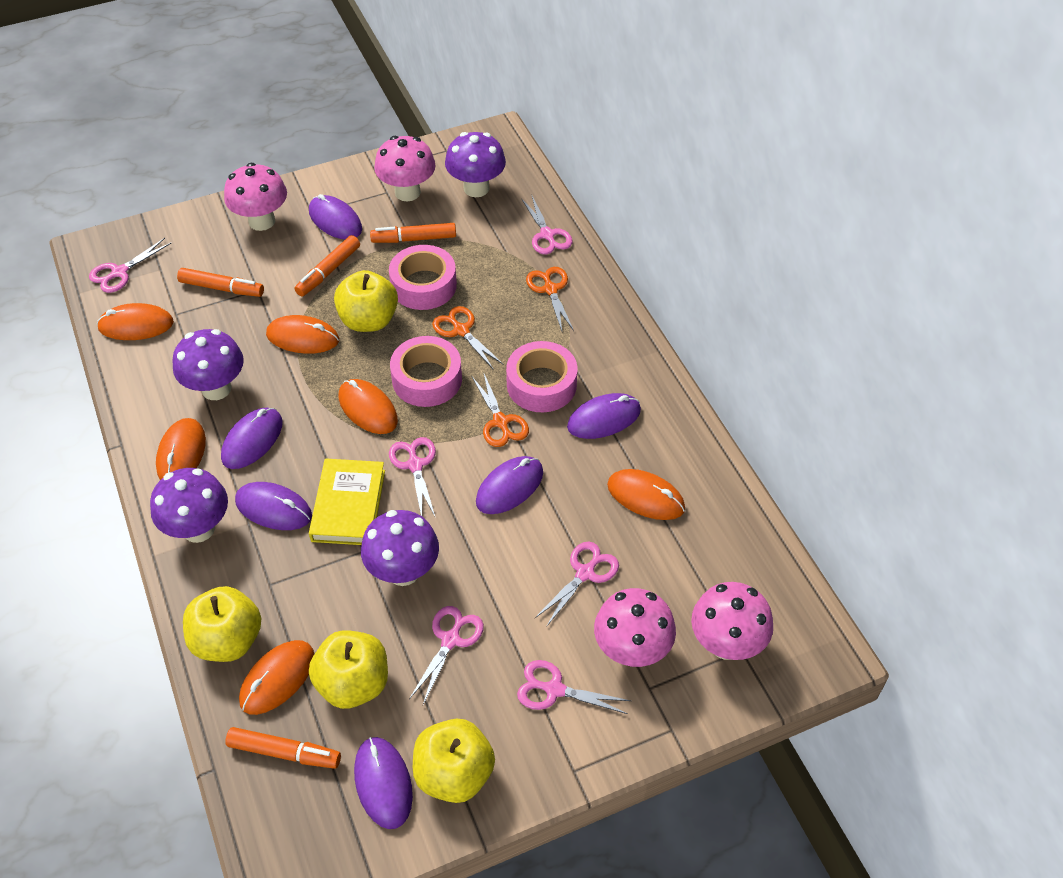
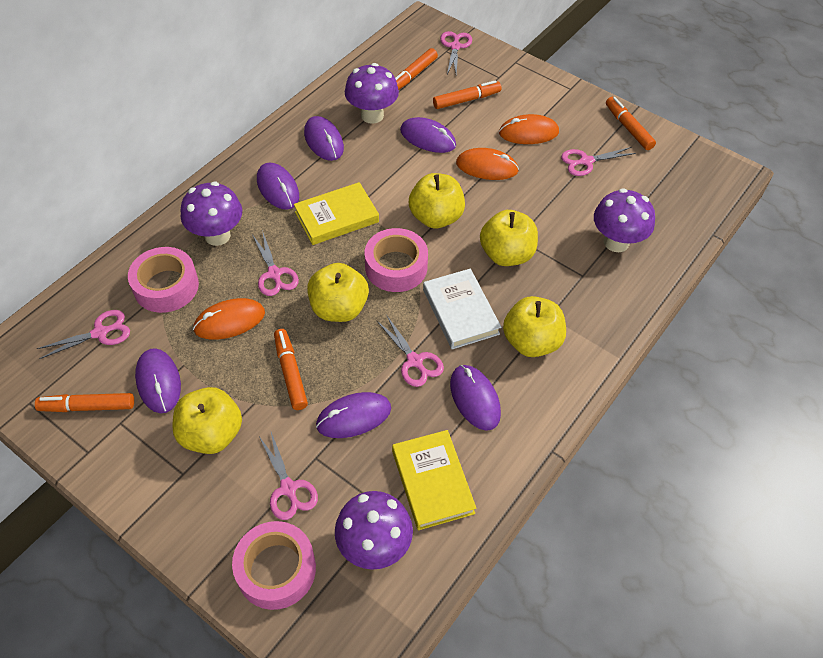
orange marker: 4 -> 5
orange mouse: 6 -> 3
orange scissors: 3 -> 0
pink mushroom: 4 -> 0
white book: 0 -> 1
yellow apple: 4 -> 5
yellow book: 1 -> 2

